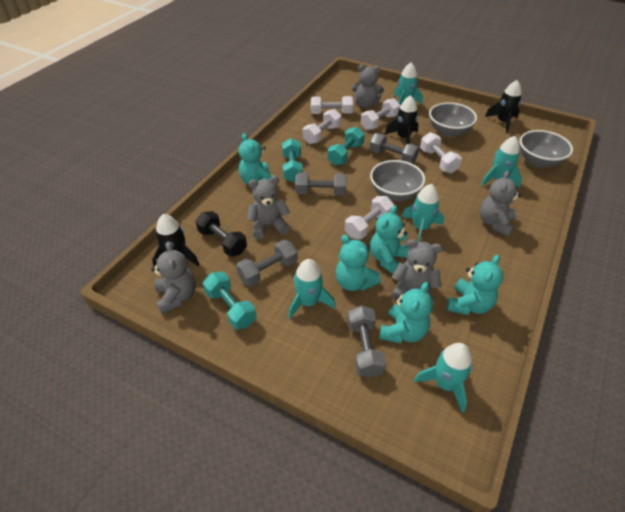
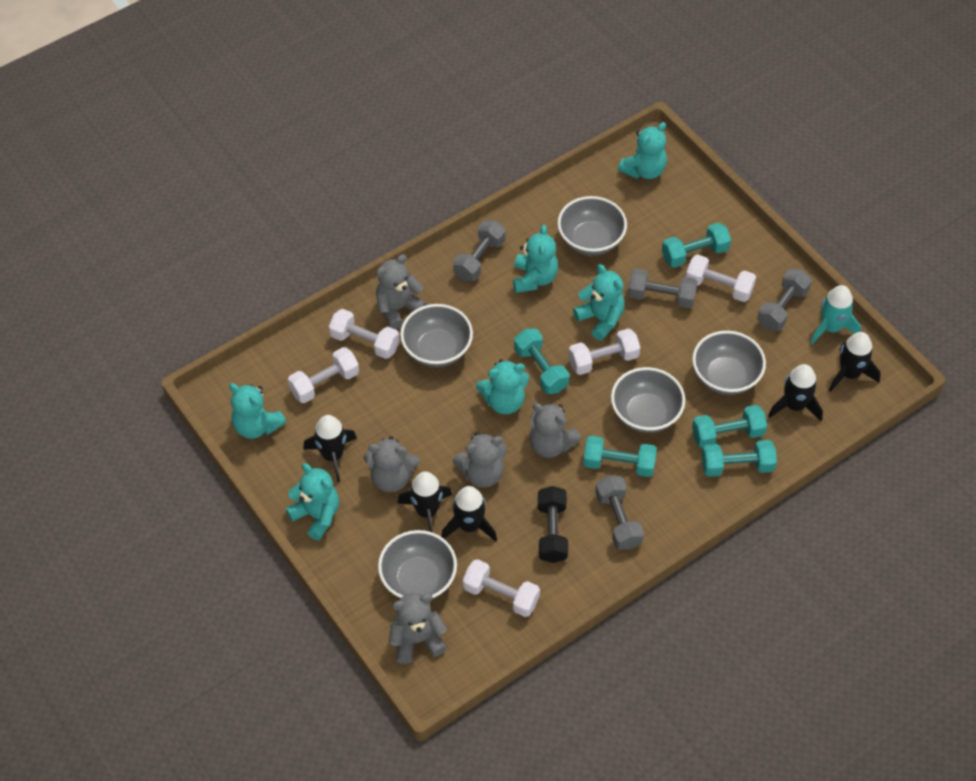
black rocket: 3 -> 5
grey bowl: 3 -> 5
turquoise dumbbell: 3 -> 5
turquoise rocket: 5 -> 1
turquoise teddy bear: 5 -> 6

